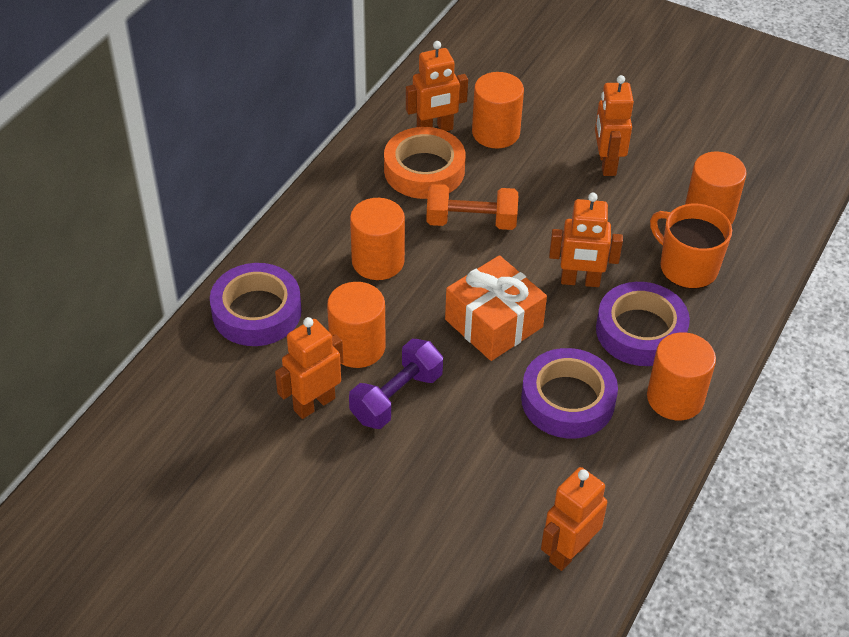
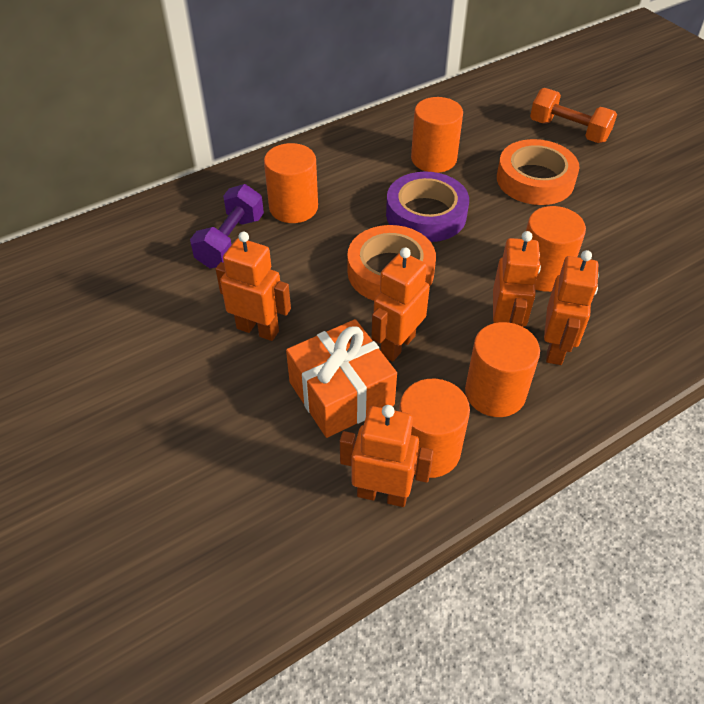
orange mug: 1 -> 0
orange tape: 1 -> 2
purple tape: 3 -> 1

